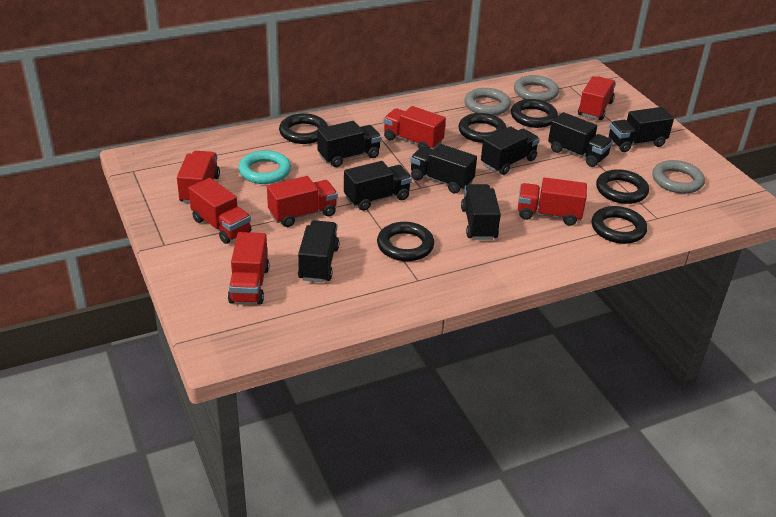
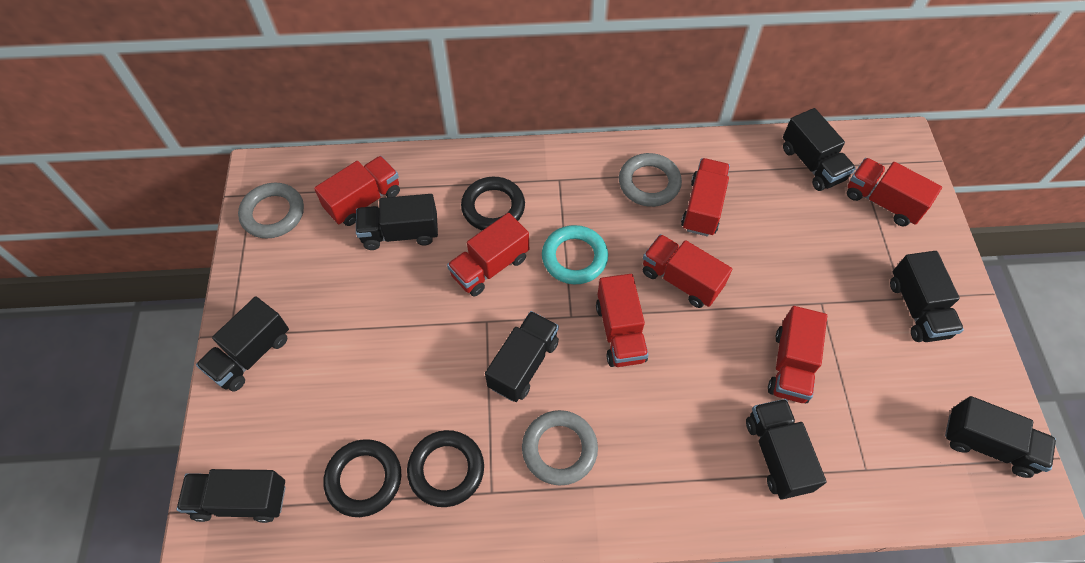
black ring: 6 -> 3

